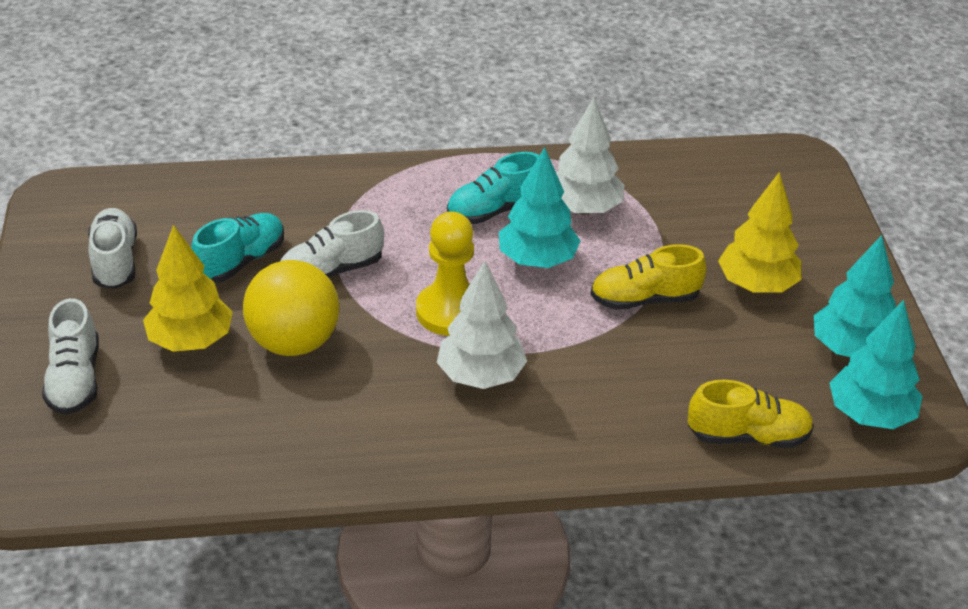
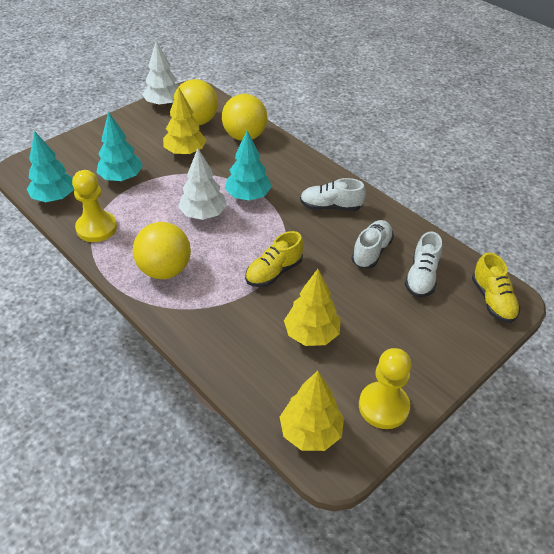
turquoise shoe: 2 -> 0
yellow ball: 1 -> 3
yellow pawn: 1 -> 2
yellow tree: 2 -> 3

